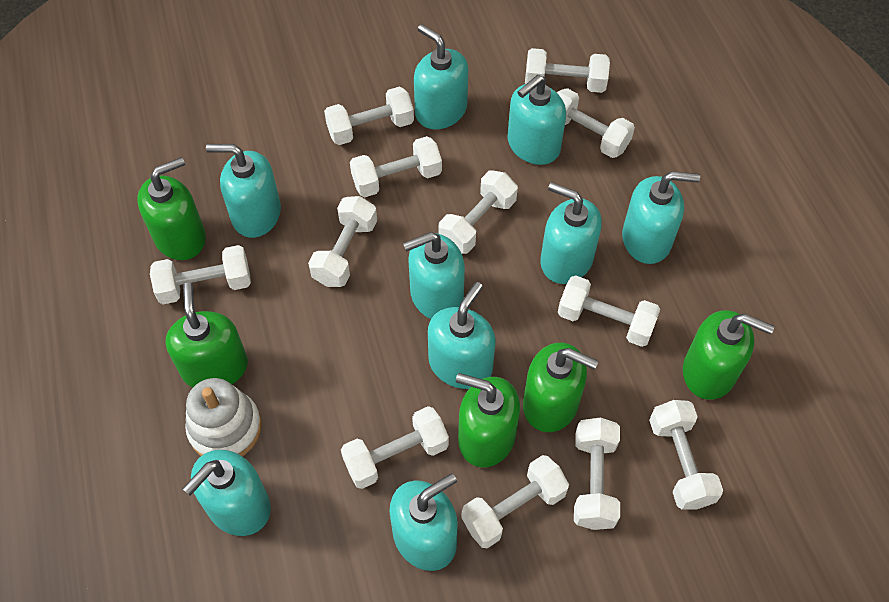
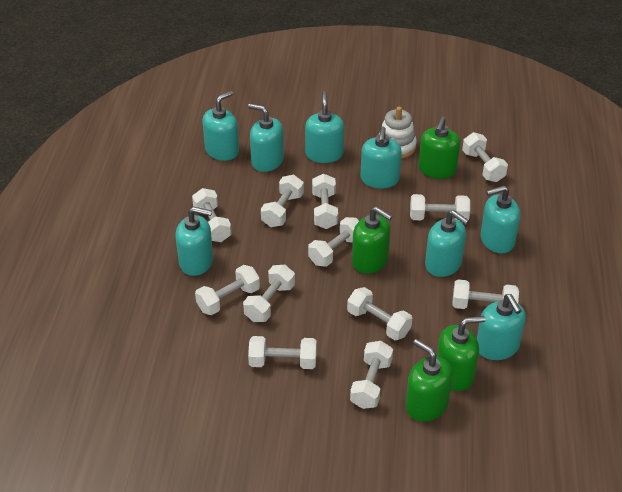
green soap dispenser: 5 -> 4
turquoise soap dispenser: 9 -> 8

